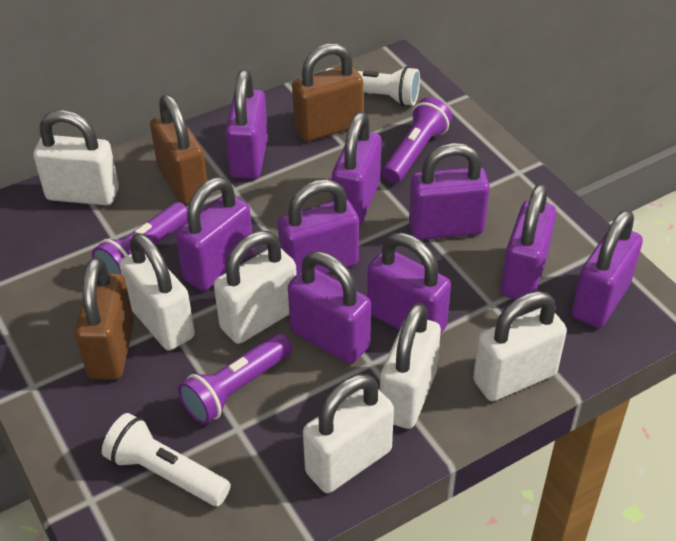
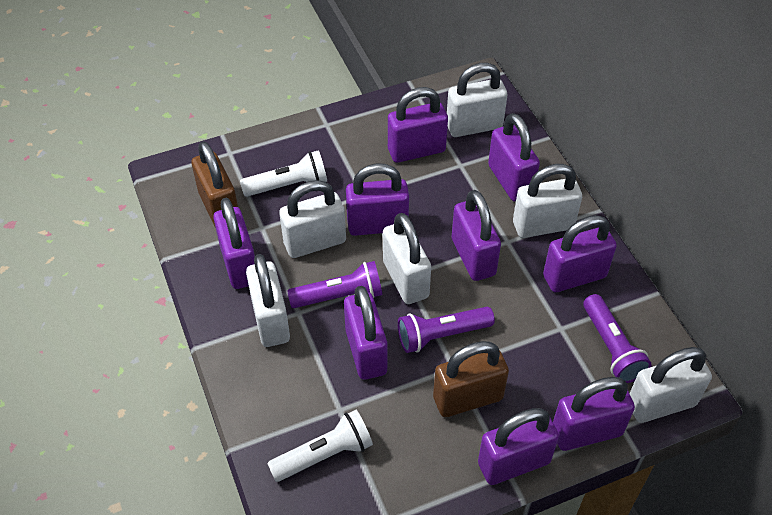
brown padlock: 3 -> 2

